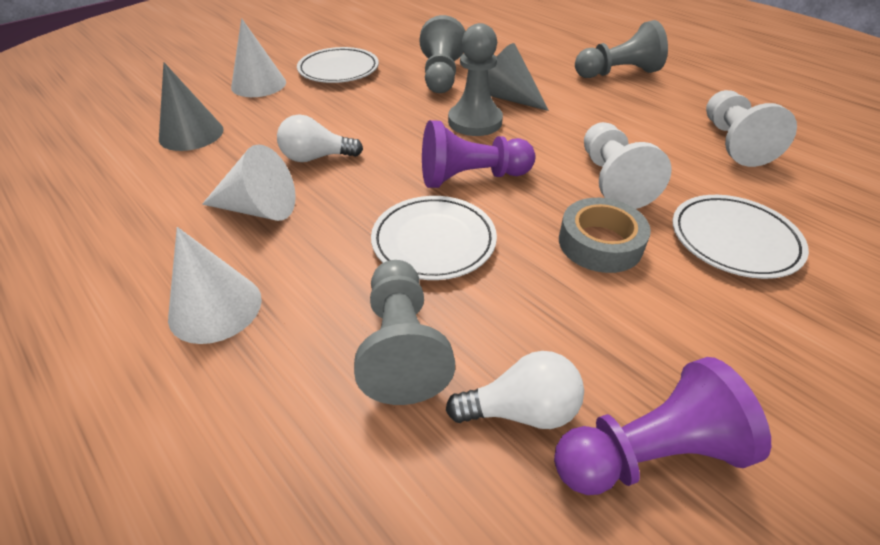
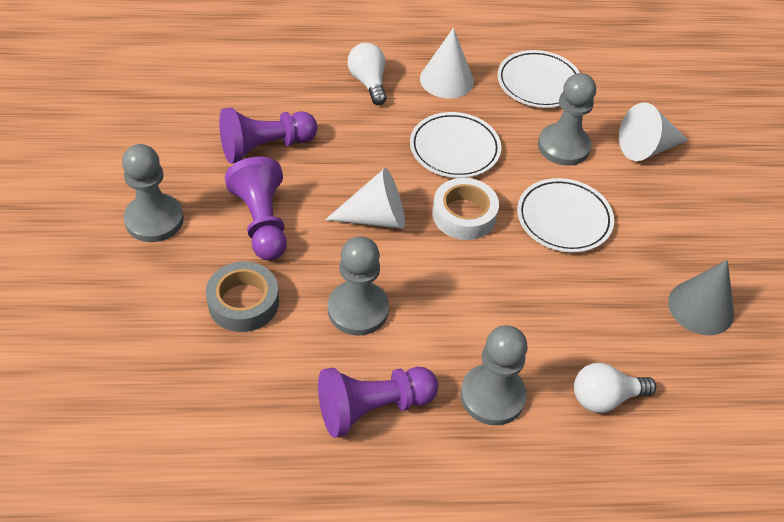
grey cone: 2 -> 1
purple pawn: 2 -> 3
white pawn: 2 -> 0
white tape: 0 -> 1

